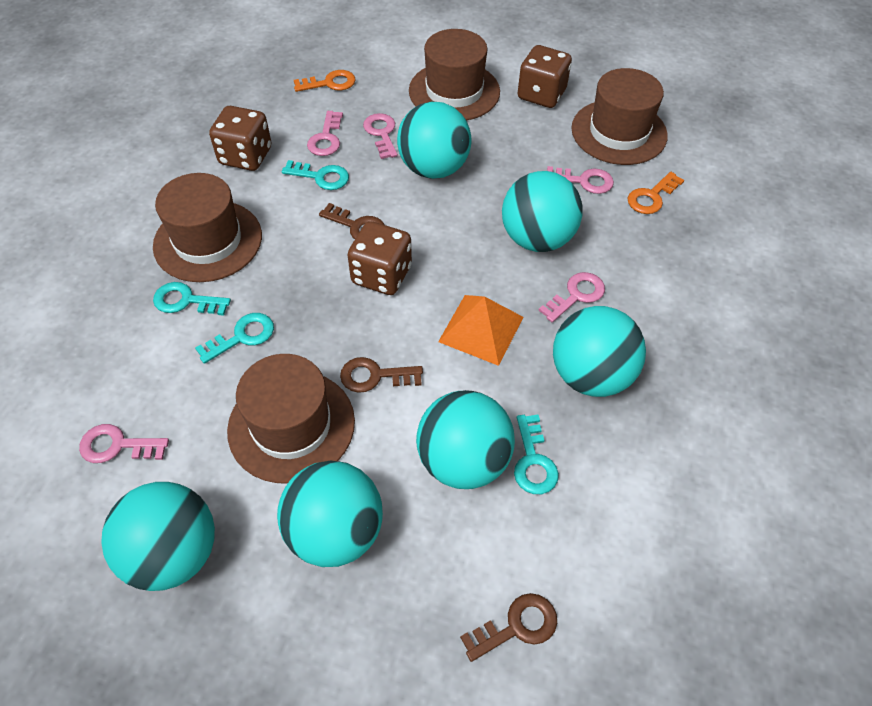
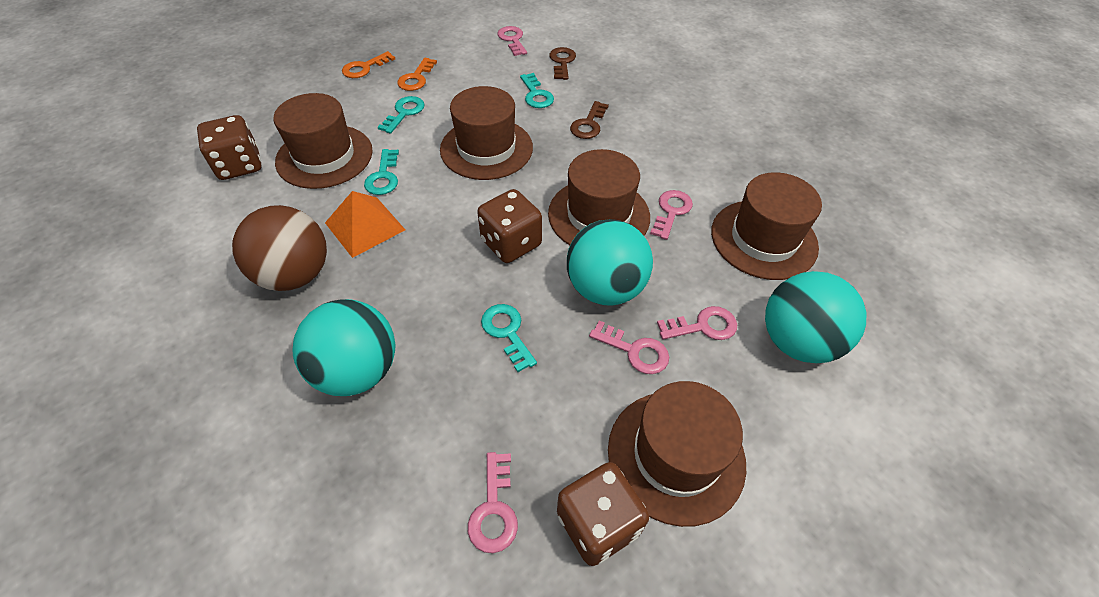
brown ball: 0 -> 1
brown hat: 4 -> 5
brown key: 3 -> 2
turquoise ball: 6 -> 3

